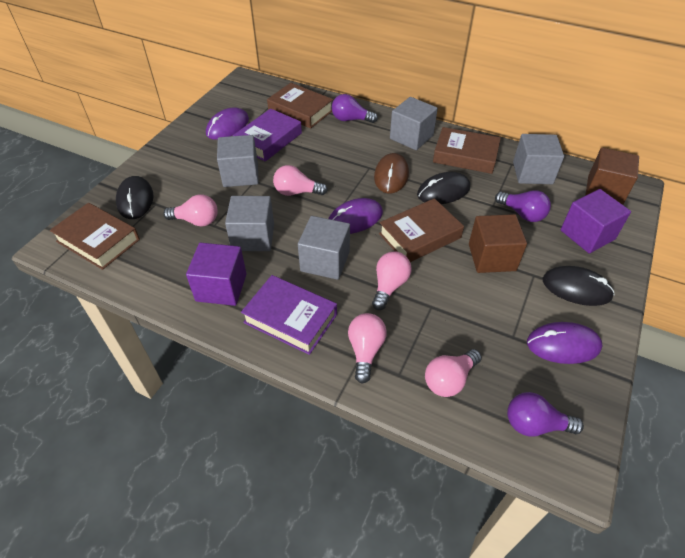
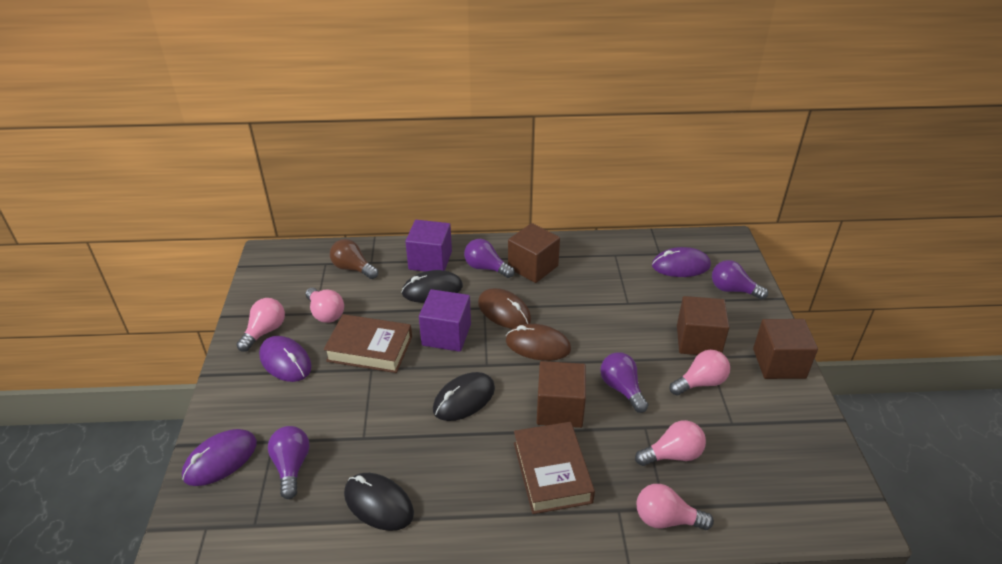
brown book: 4 -> 2
brown cube: 2 -> 4
brown light bulb: 0 -> 1
brown mouse: 1 -> 2
grey cube: 5 -> 0
purple book: 2 -> 0
purple light bulb: 3 -> 4

